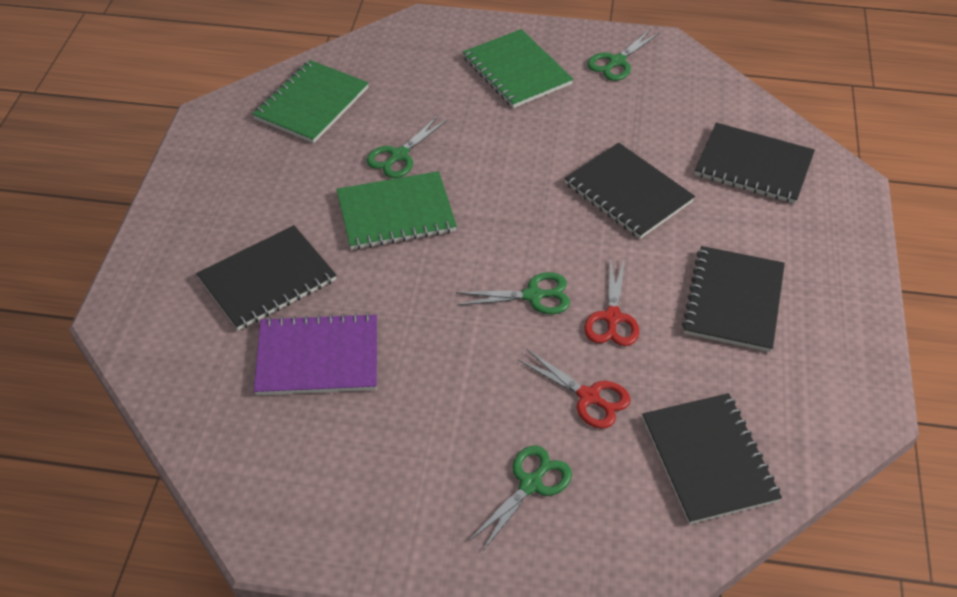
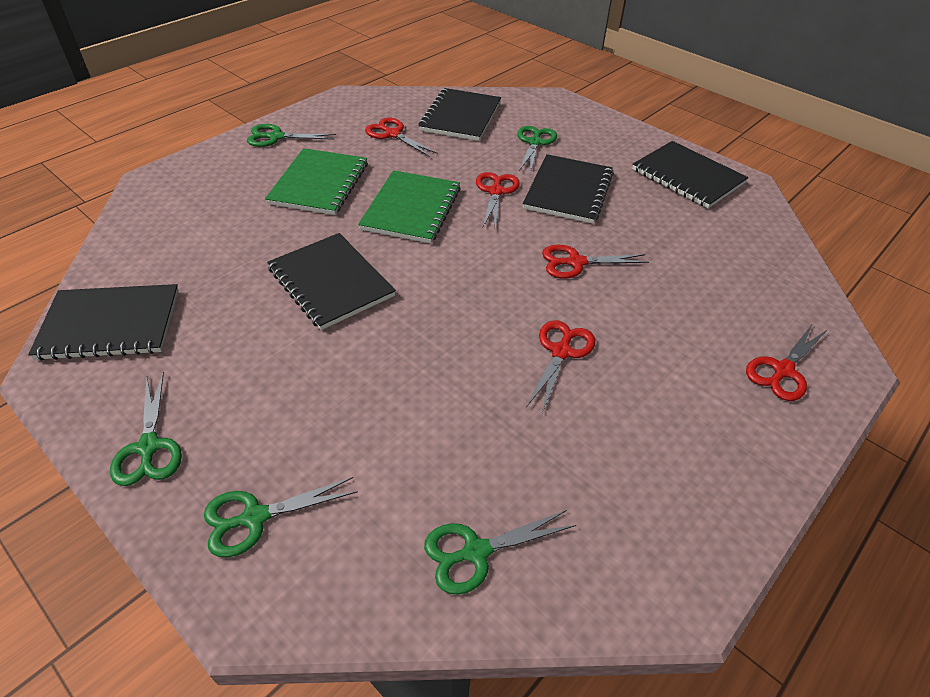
green notebook: 3 -> 2
green scissors: 4 -> 5
purple notebook: 1 -> 0
red scissors: 2 -> 5

